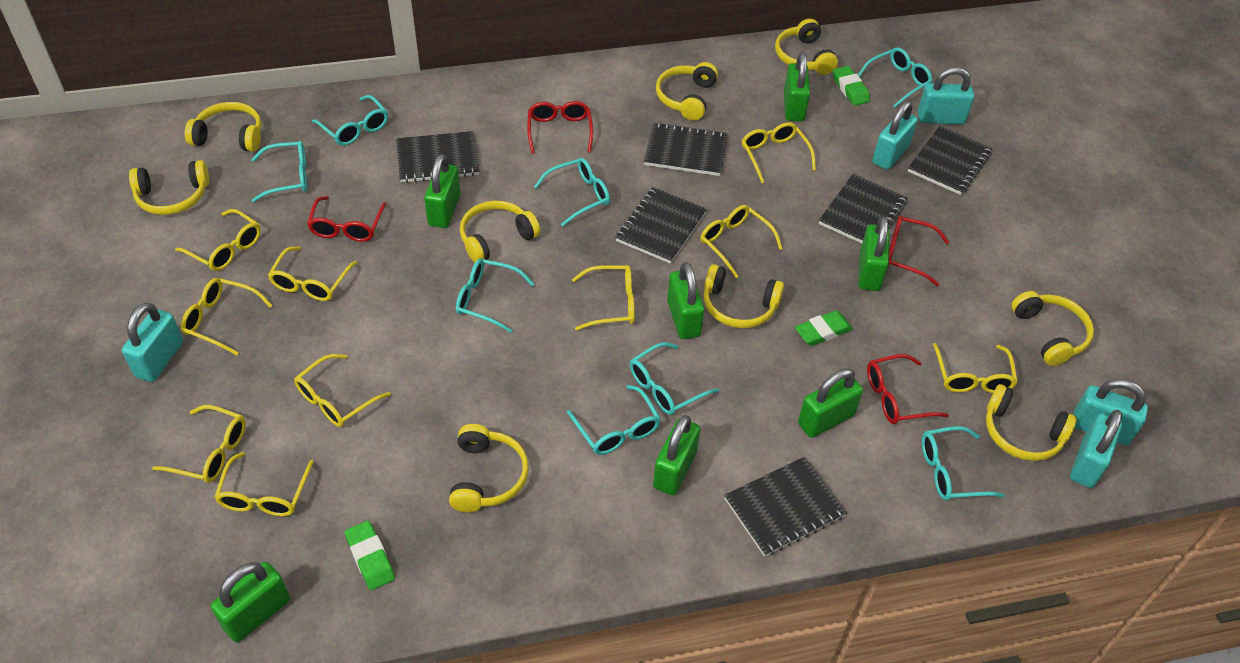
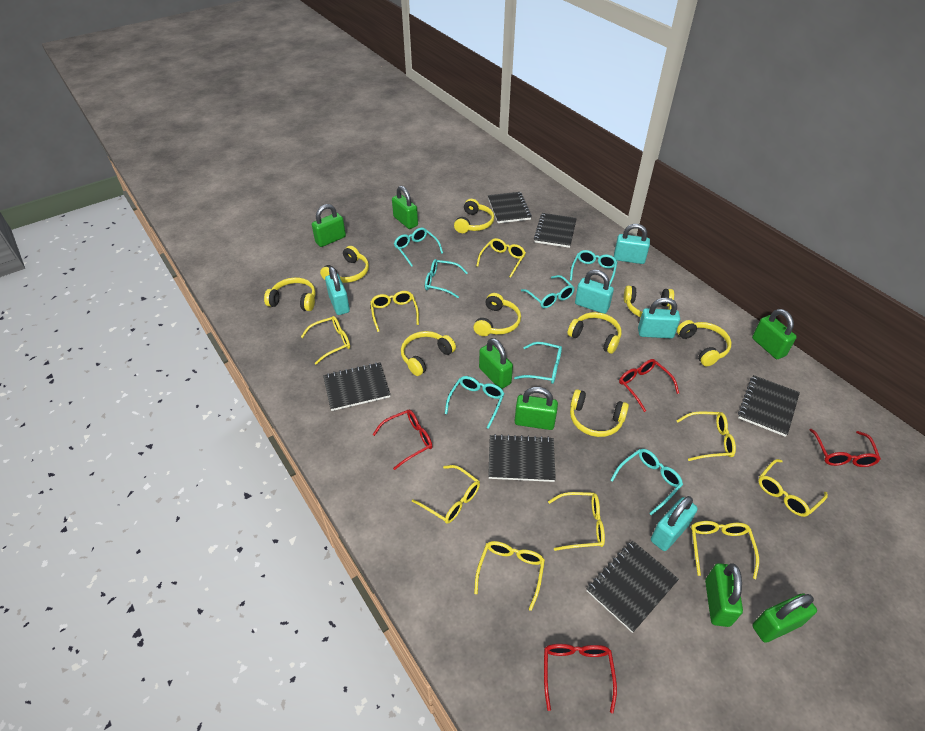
green eraser: 3 -> 0
turquoise glasses: 8 -> 7
yellow glasses: 10 -> 9

